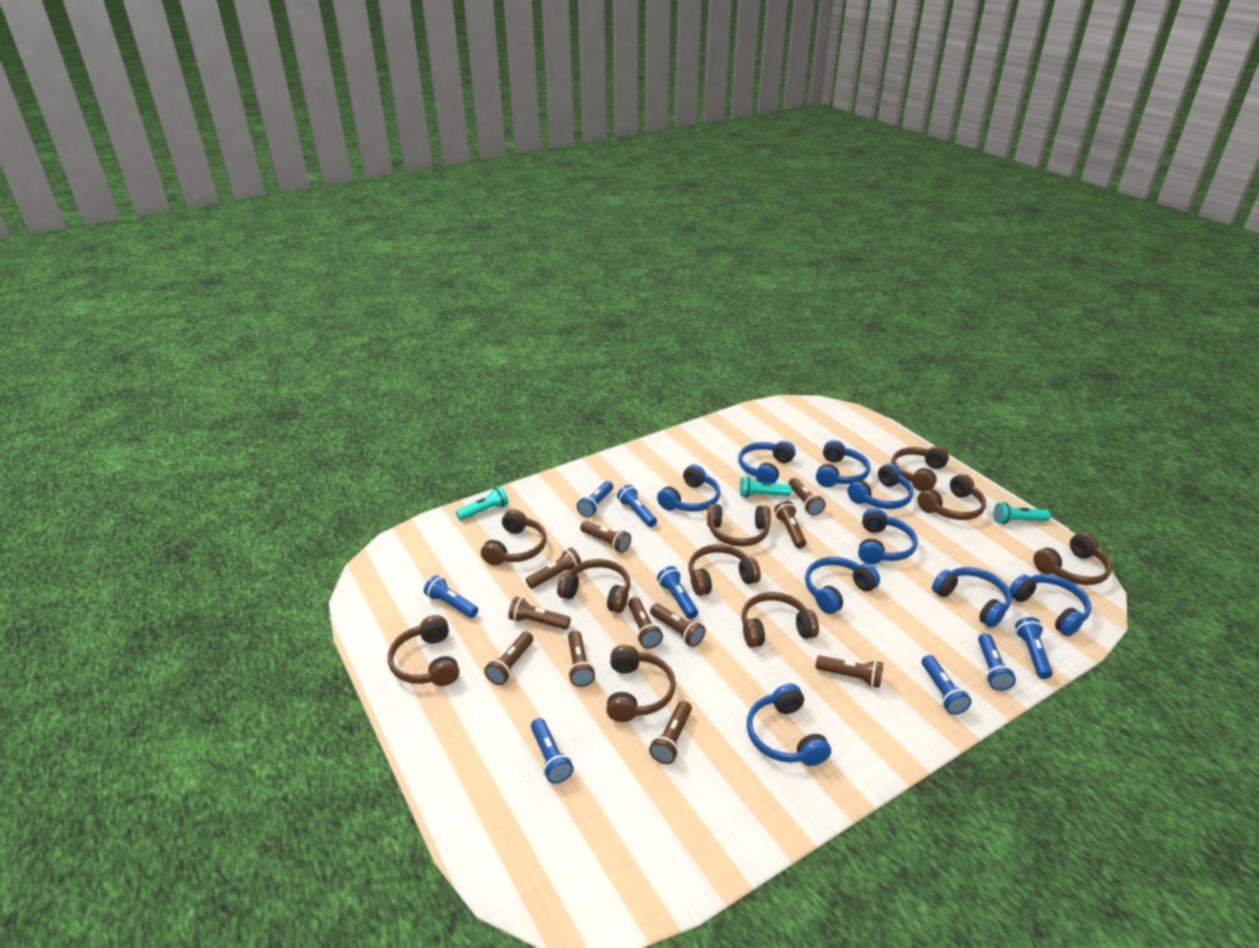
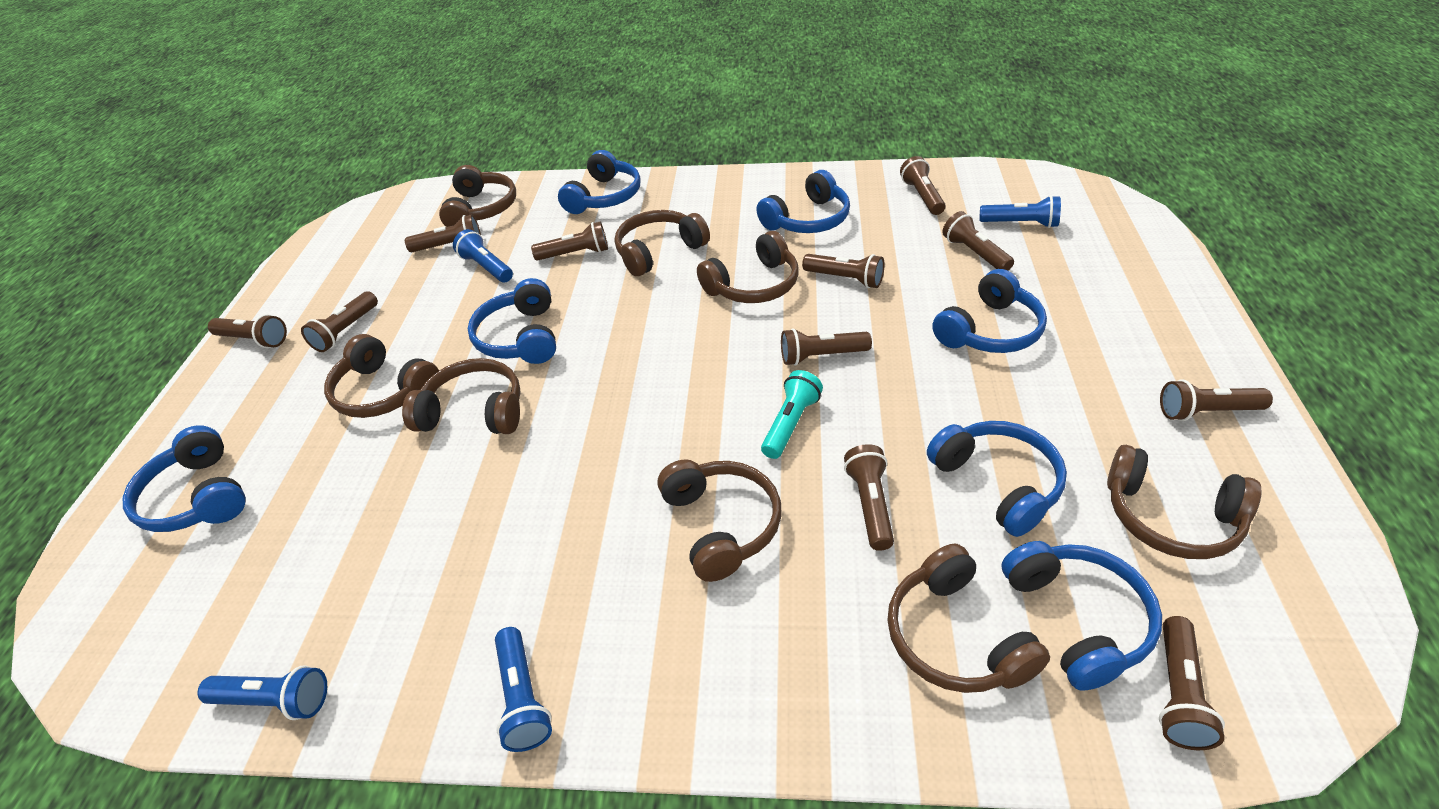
blue flashlight: 8 -> 4
blue headphones: 9 -> 7
brown headphones: 10 -> 8
turquoise flashlight: 3 -> 1

